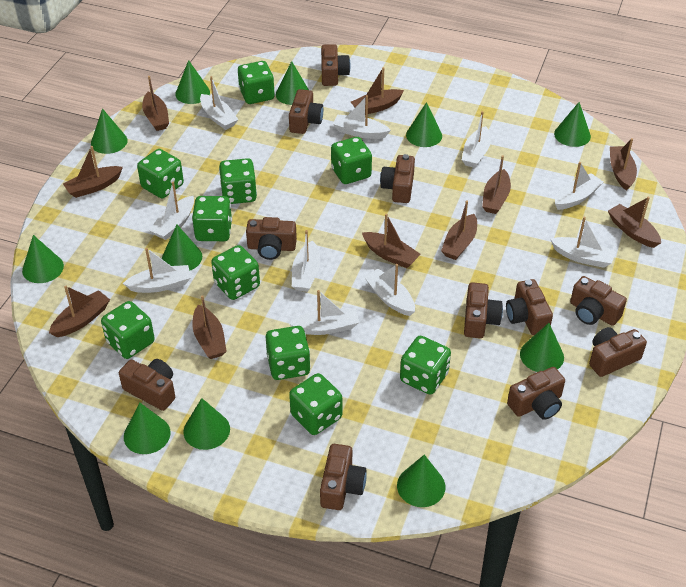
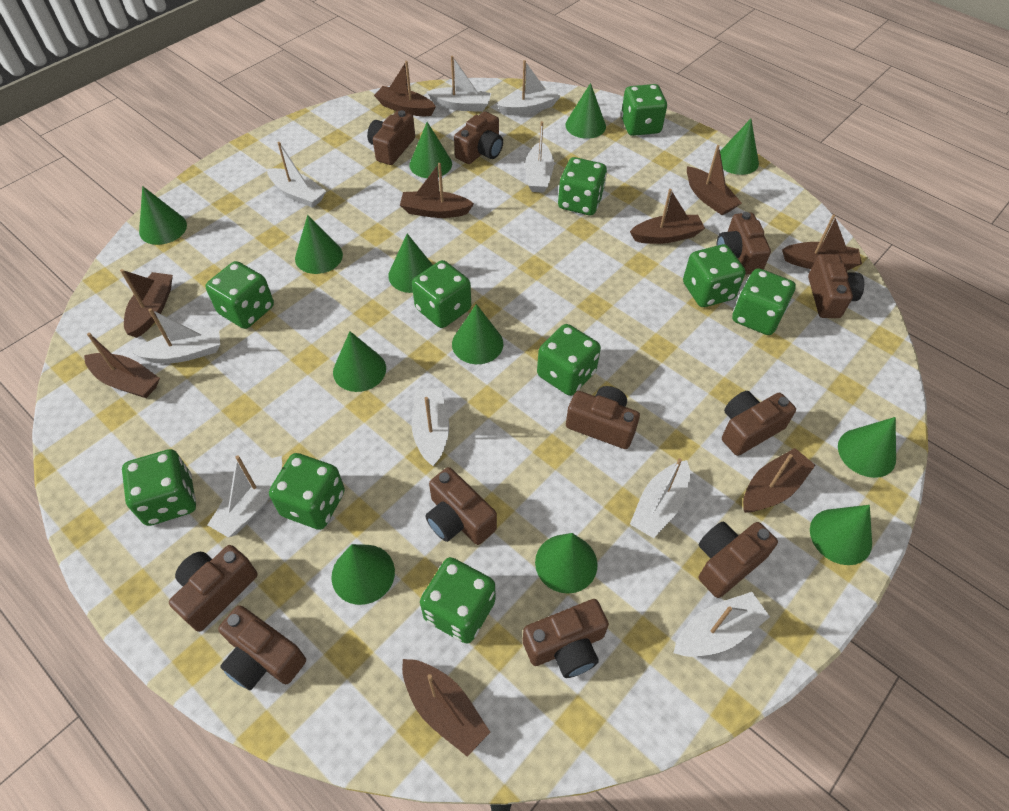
brown boat: 10 -> 9
green cone: 11 -> 12
white boat: 10 -> 9

